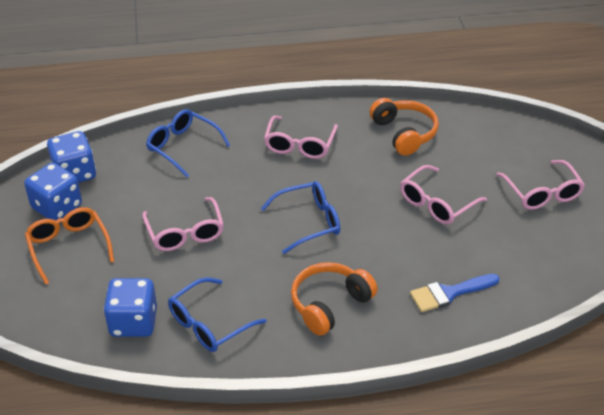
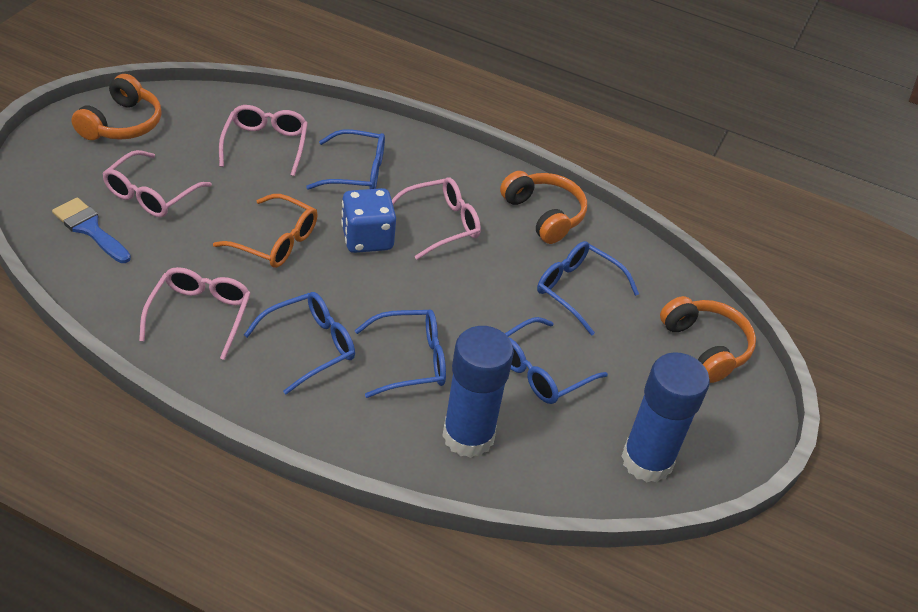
blue dice: 3 -> 1
blue glasses: 3 -> 5
blue glue stick: 0 -> 2
orange headphones: 2 -> 3

